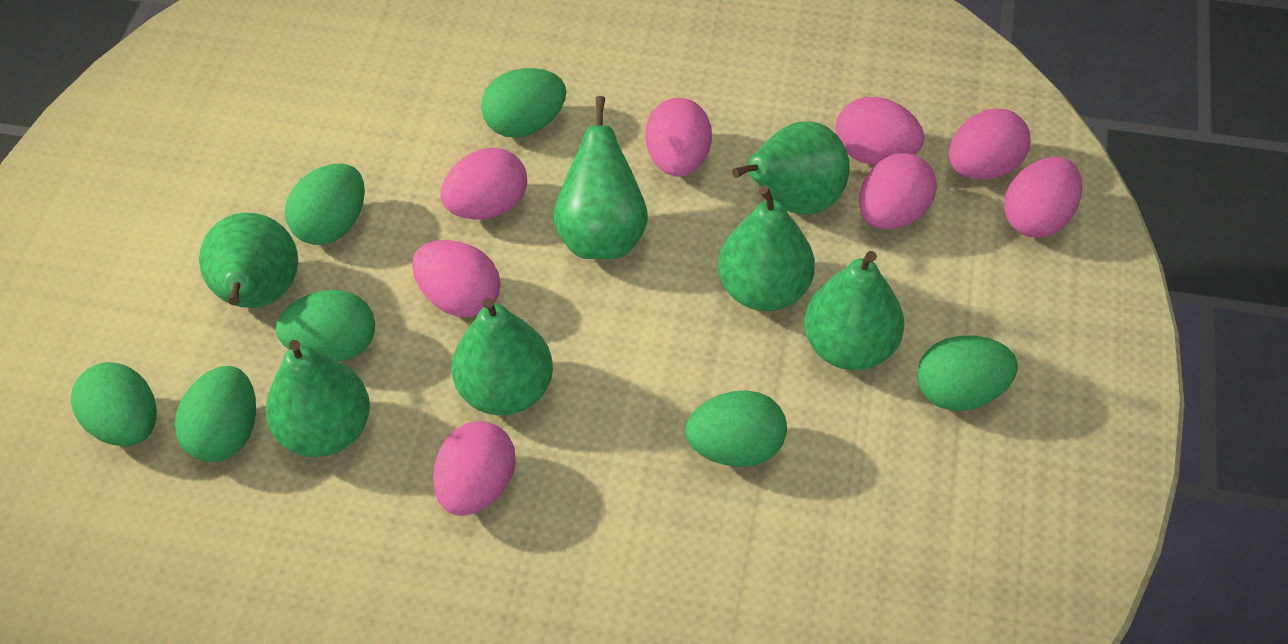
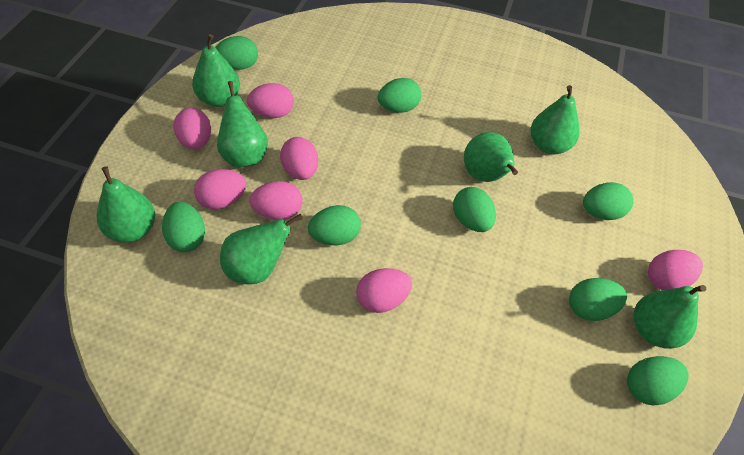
green egg: 7 -> 8
pink egg: 8 -> 7

